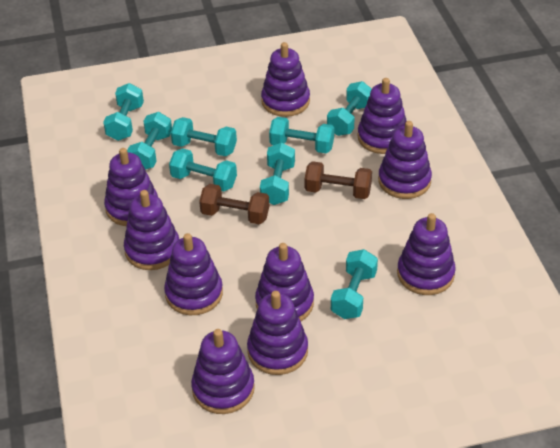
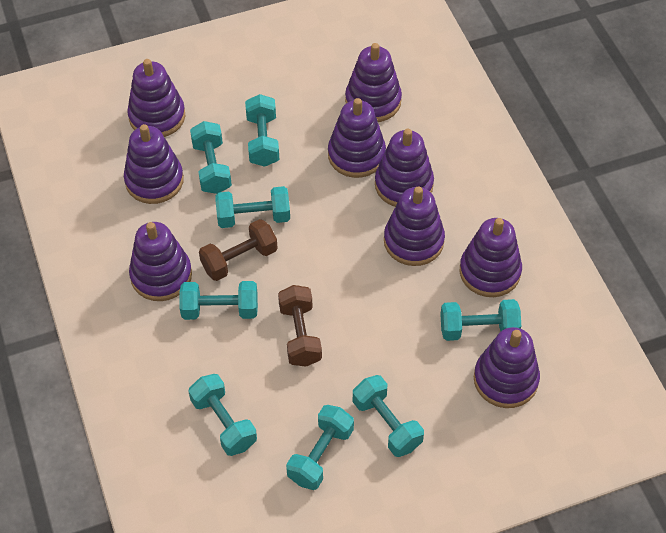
purple stacking toy: 10 -> 9

